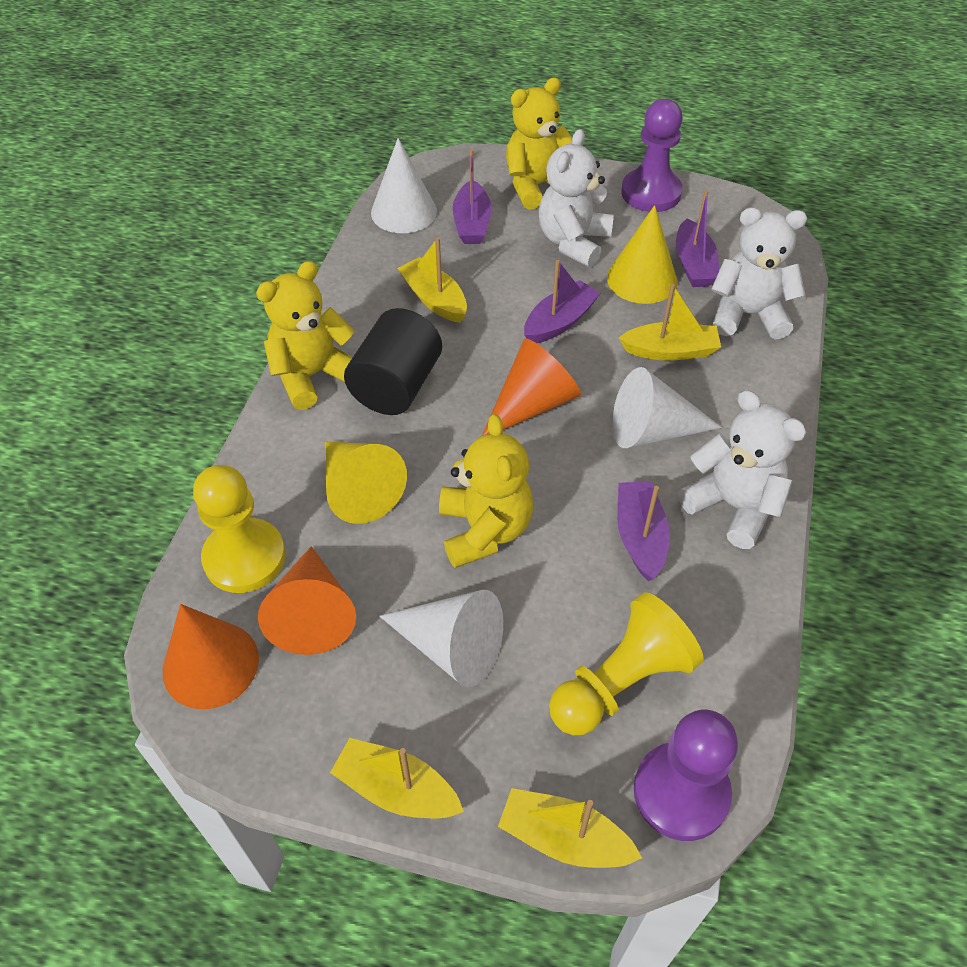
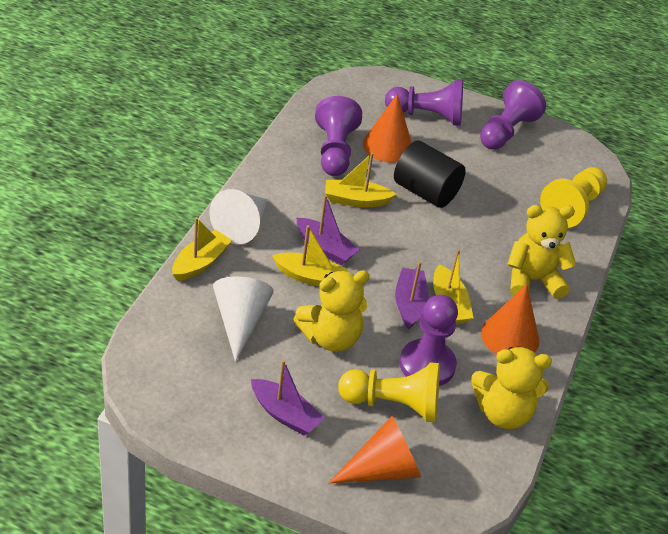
purple boat: 4 -> 3
purple pawn: 2 -> 4
white cone: 3 -> 2
white teddy bear: 3 -> 0
yellow cone: 2 -> 0

